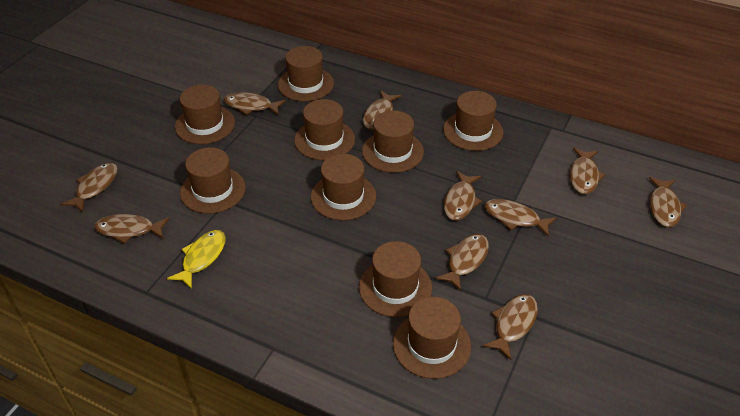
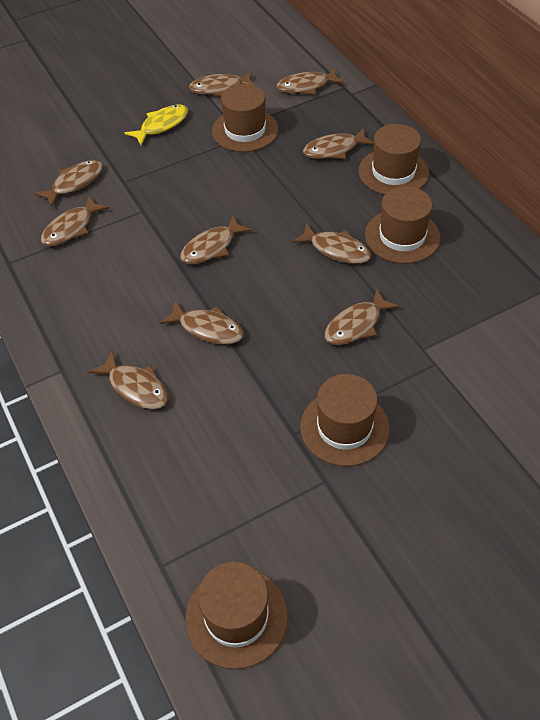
brown hat: 9 -> 5

